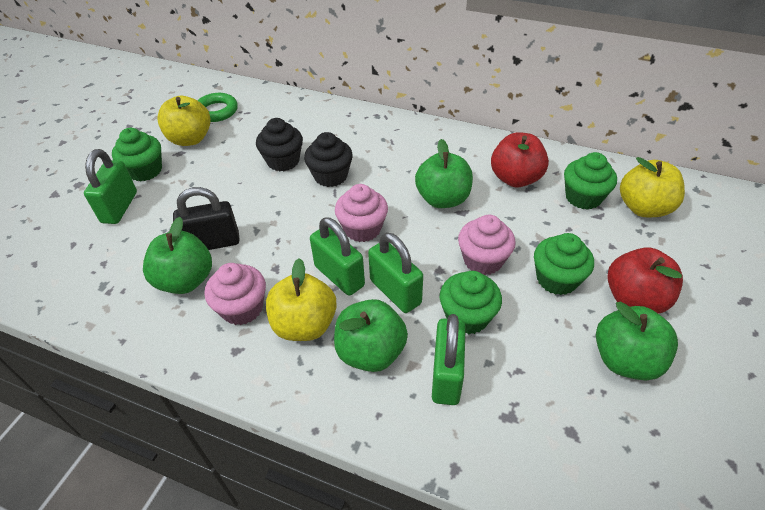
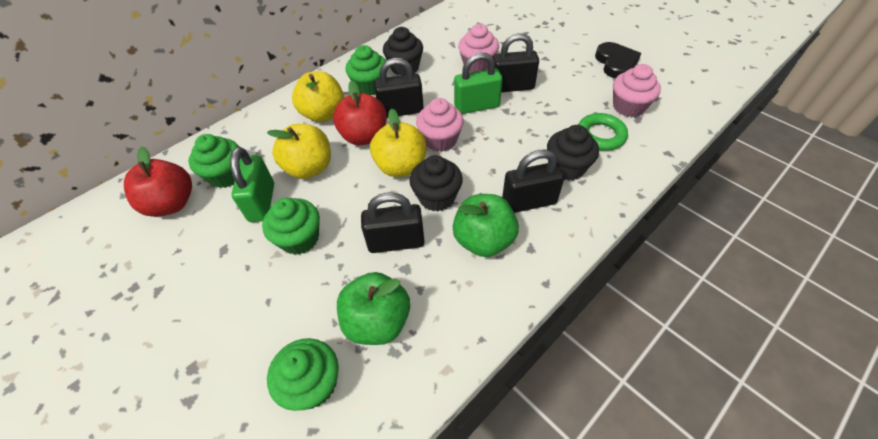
black cupcake: 2 -> 3
black heart: 0 -> 1
black padlock: 1 -> 4
green apple: 4 -> 2
green padlock: 4 -> 2

